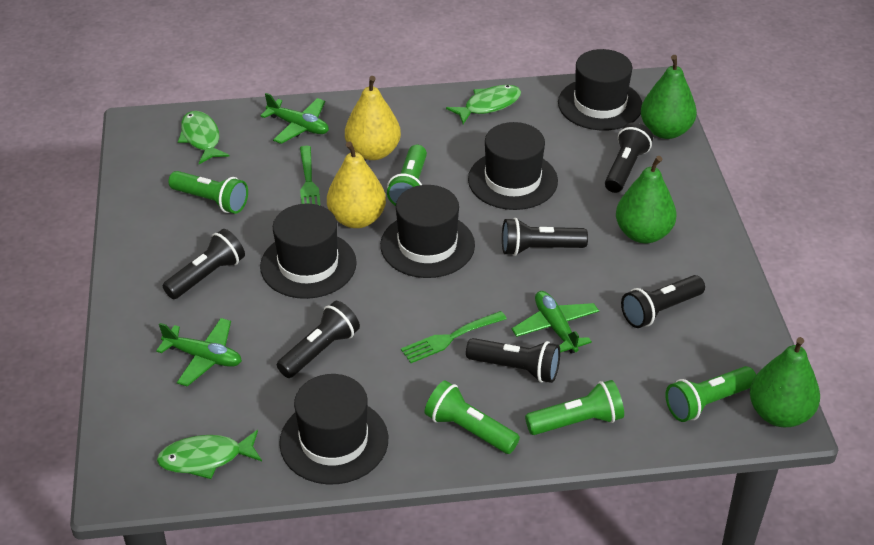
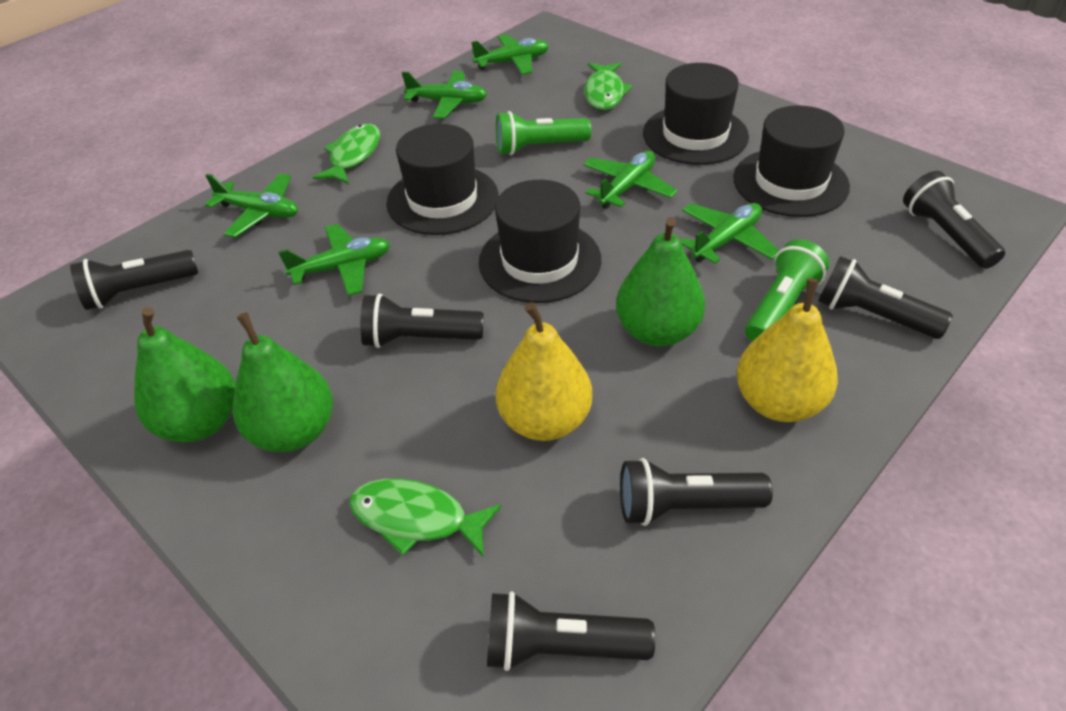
black hat: 5 -> 4
green flashlight: 5 -> 2
green fork: 2 -> 0
green plane: 3 -> 6

